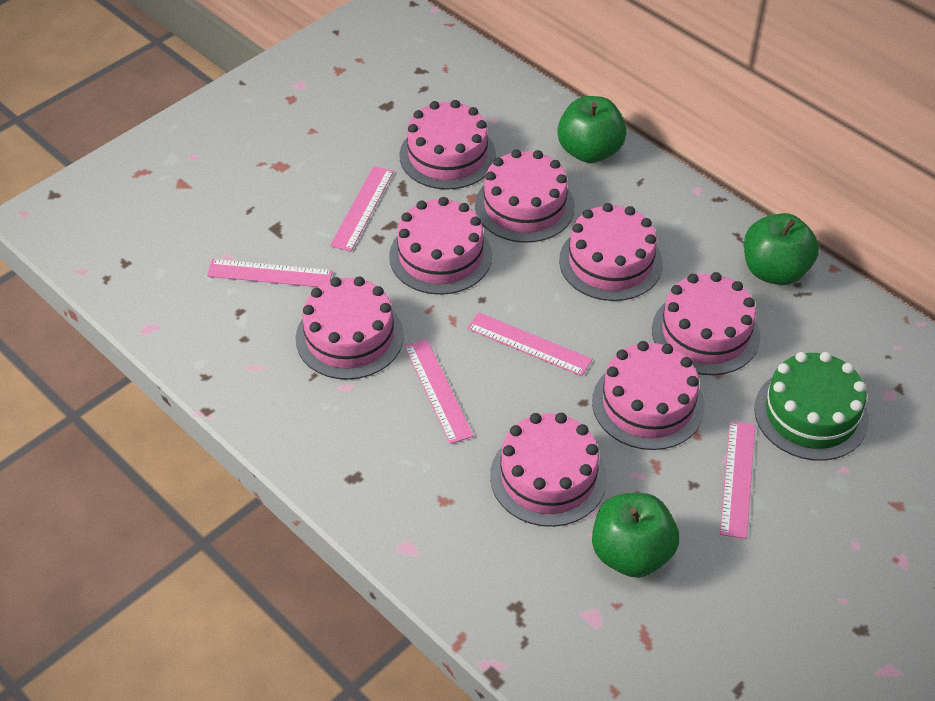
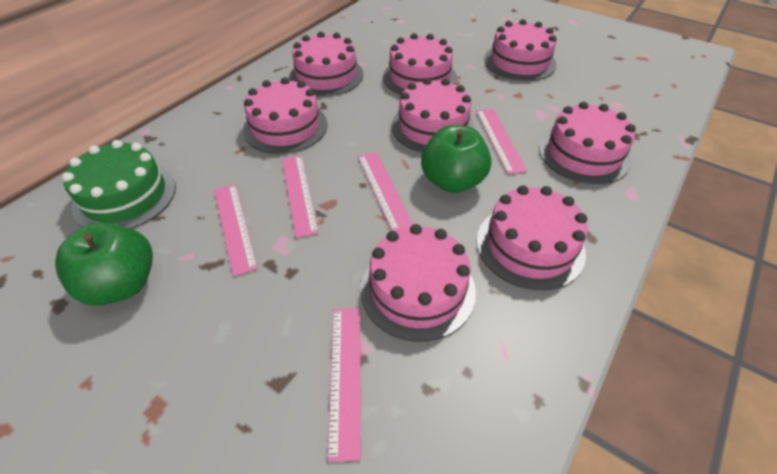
green apple: 3 -> 2

